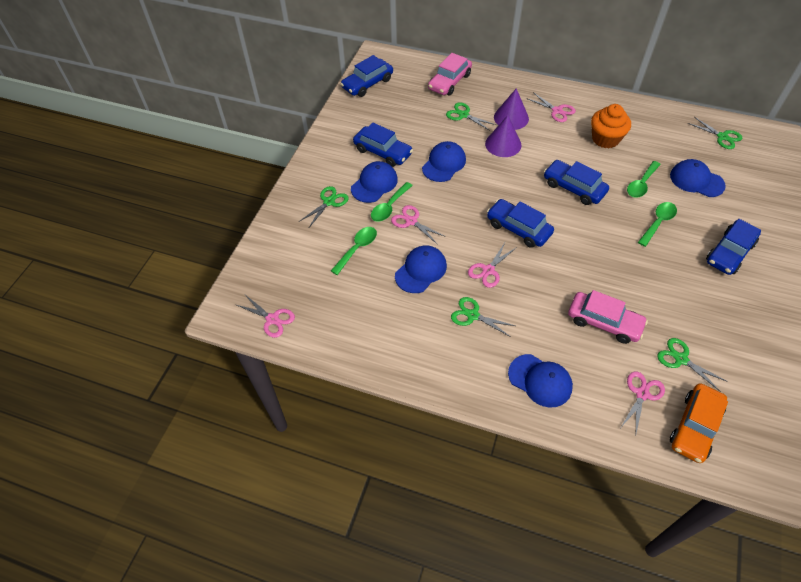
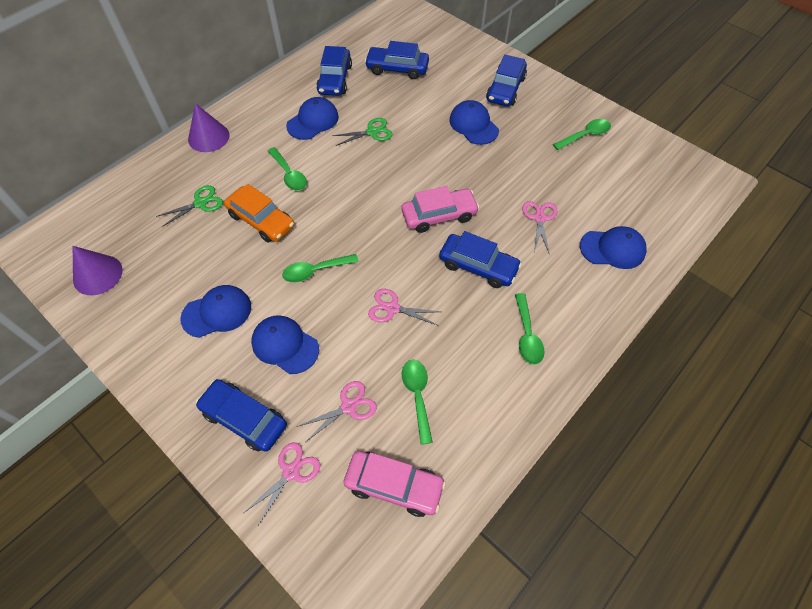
green scissors: 5 -> 2
green spoon: 4 -> 5
orange cupcake: 1 -> 0
pink scissors: 5 -> 4

